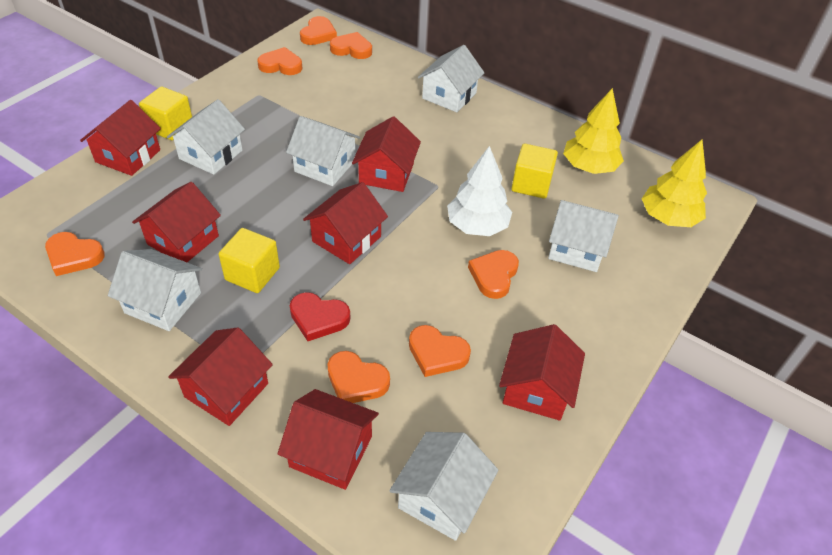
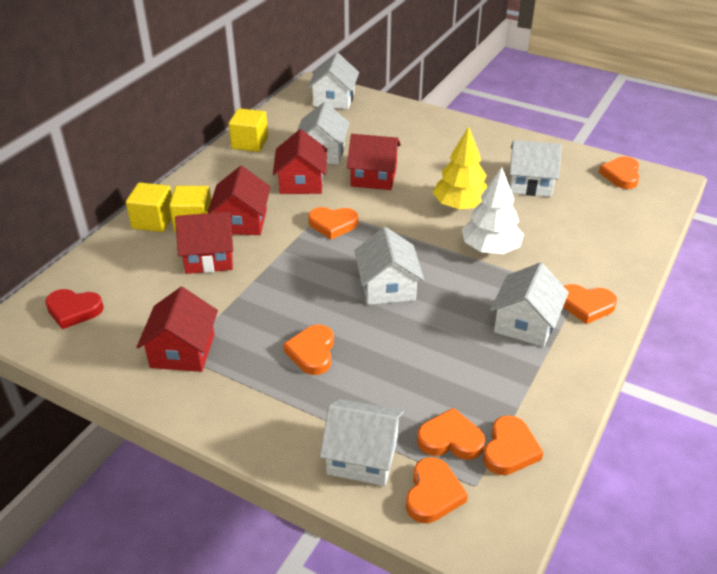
red house: 7 -> 5
yellow tree: 2 -> 1

